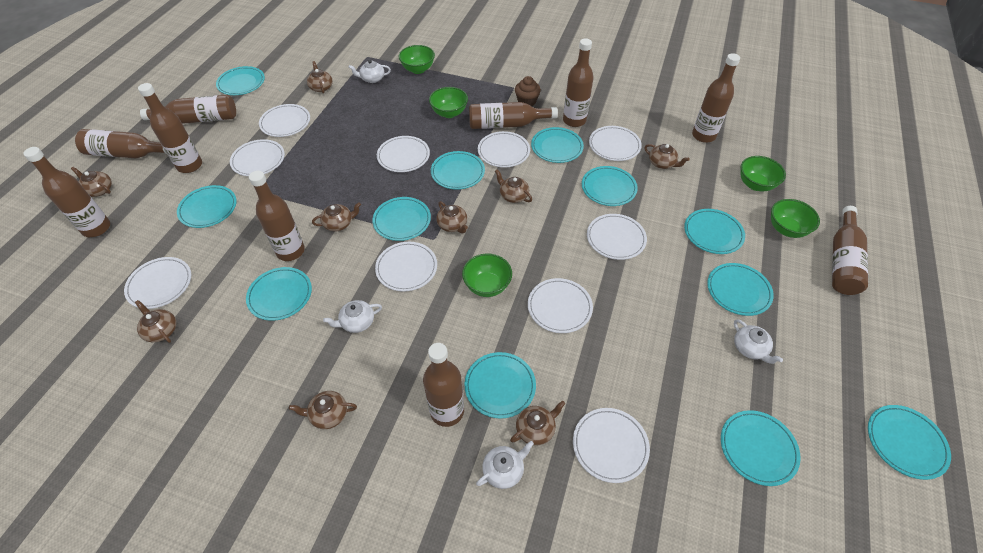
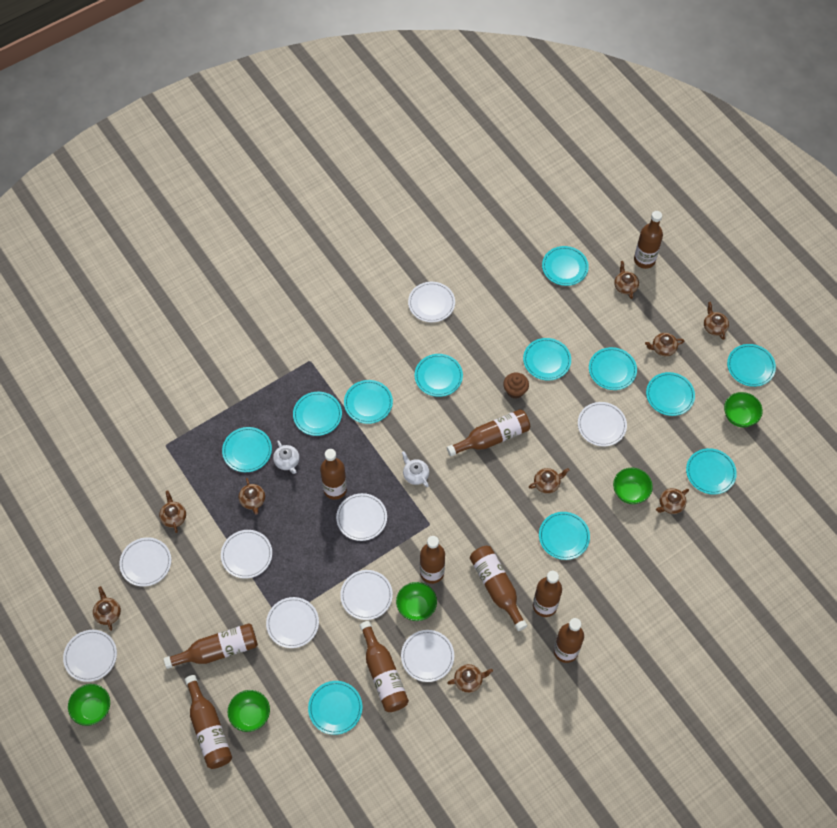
white plate: 10 -> 9
white teapot: 4 -> 2

